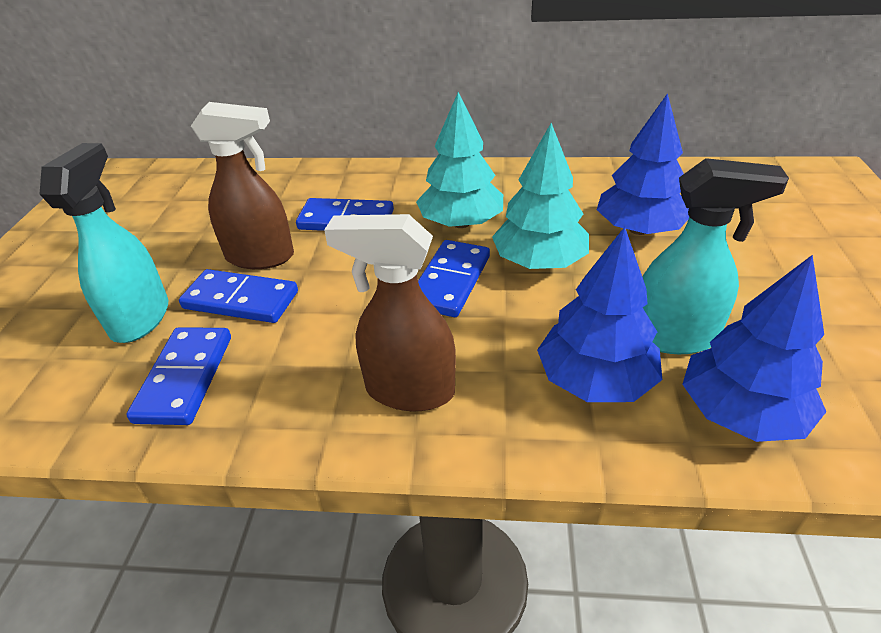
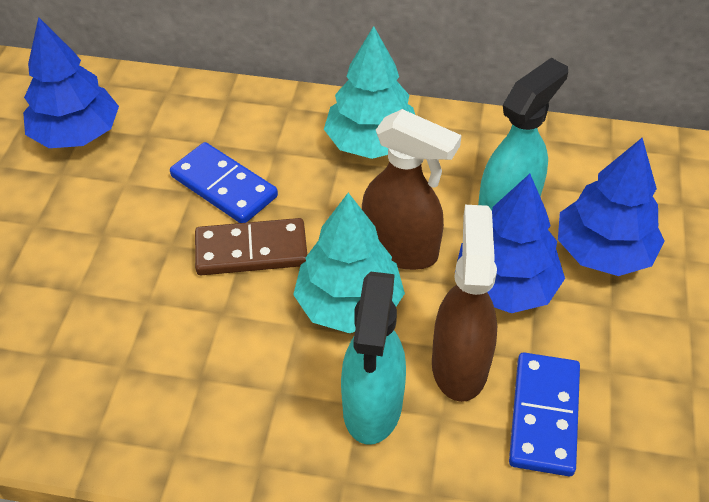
blue domino: 4 -> 2
brown domino: 0 -> 1

